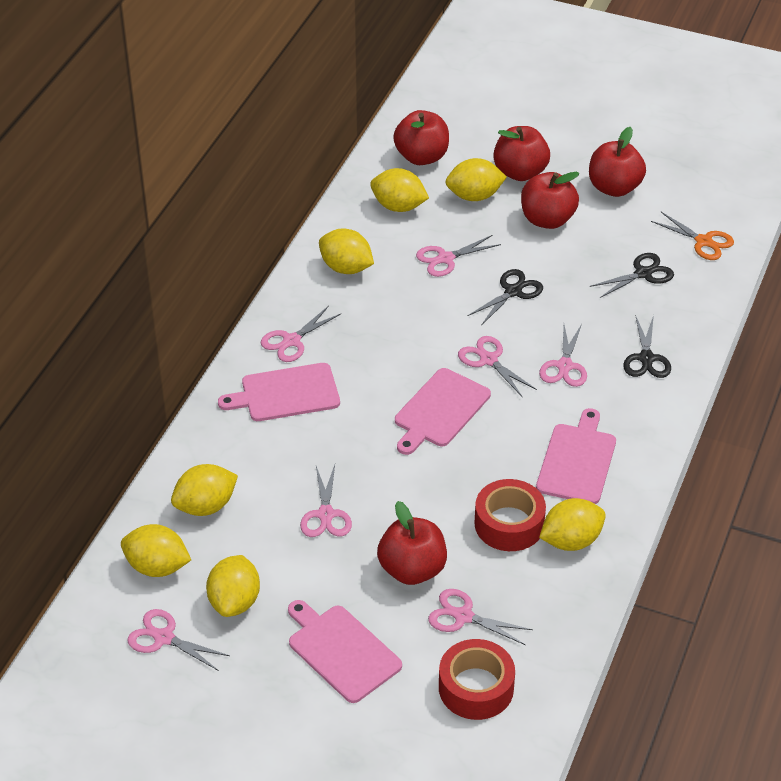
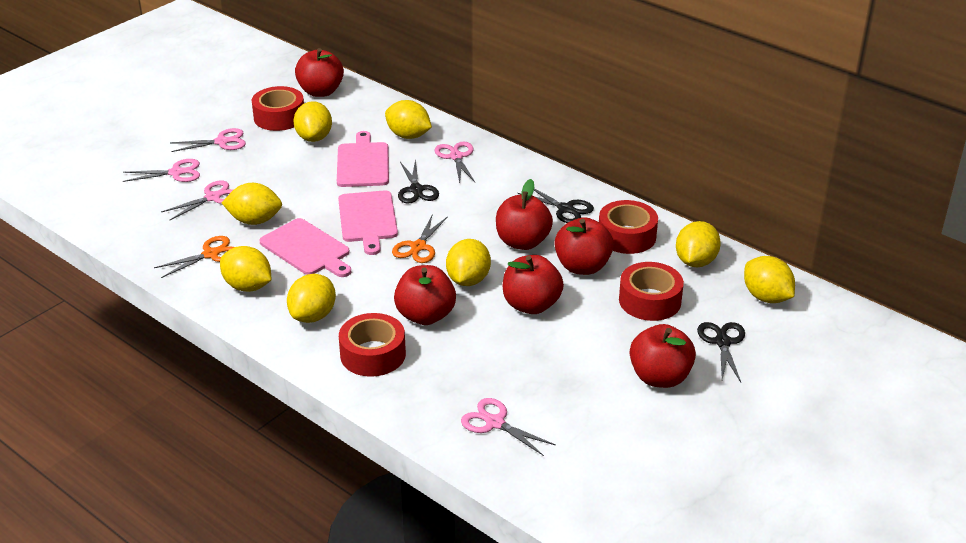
orange scissors: 1 -> 2
pink cutting board: 4 -> 3
pink scissors: 7 -> 5
red apple: 5 -> 6
red tape: 2 -> 4
yellow lemon: 7 -> 8

